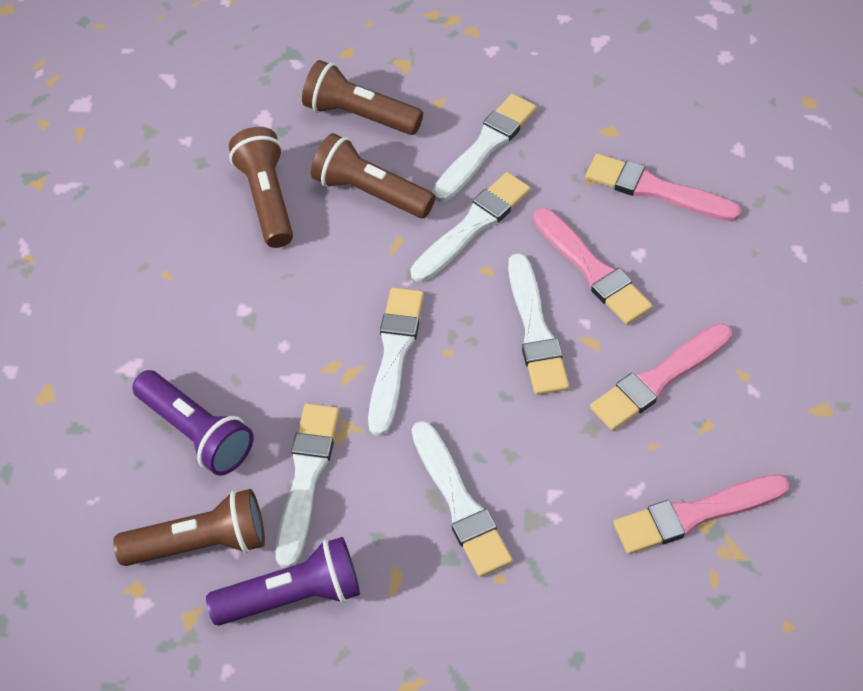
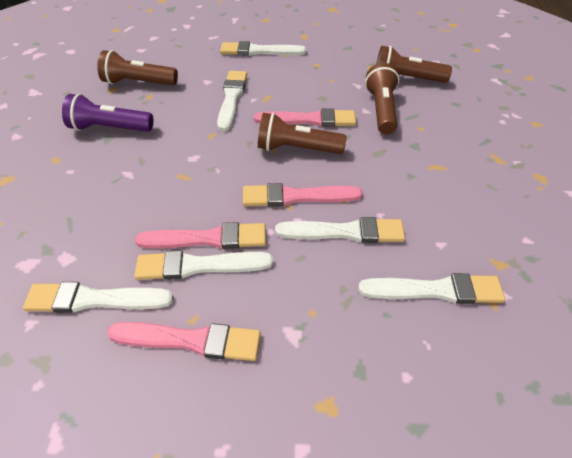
purple flashlight: 2 -> 1

